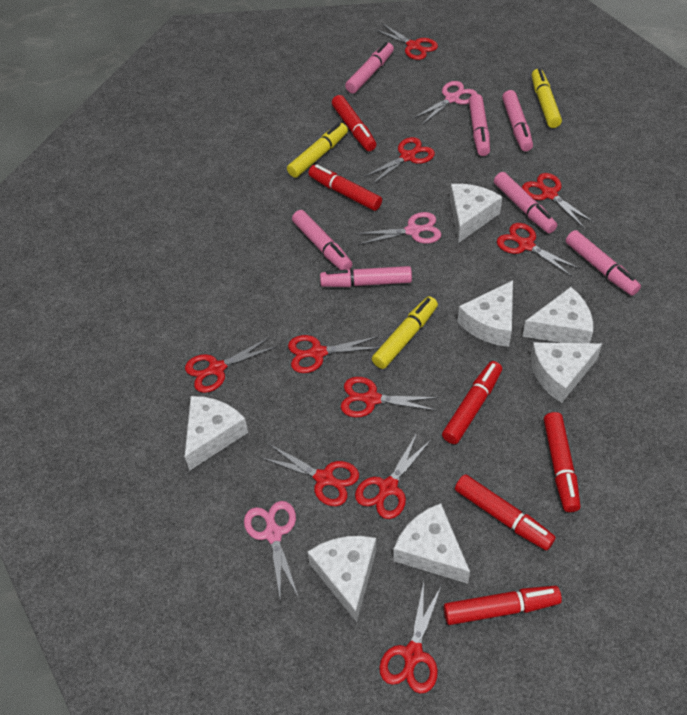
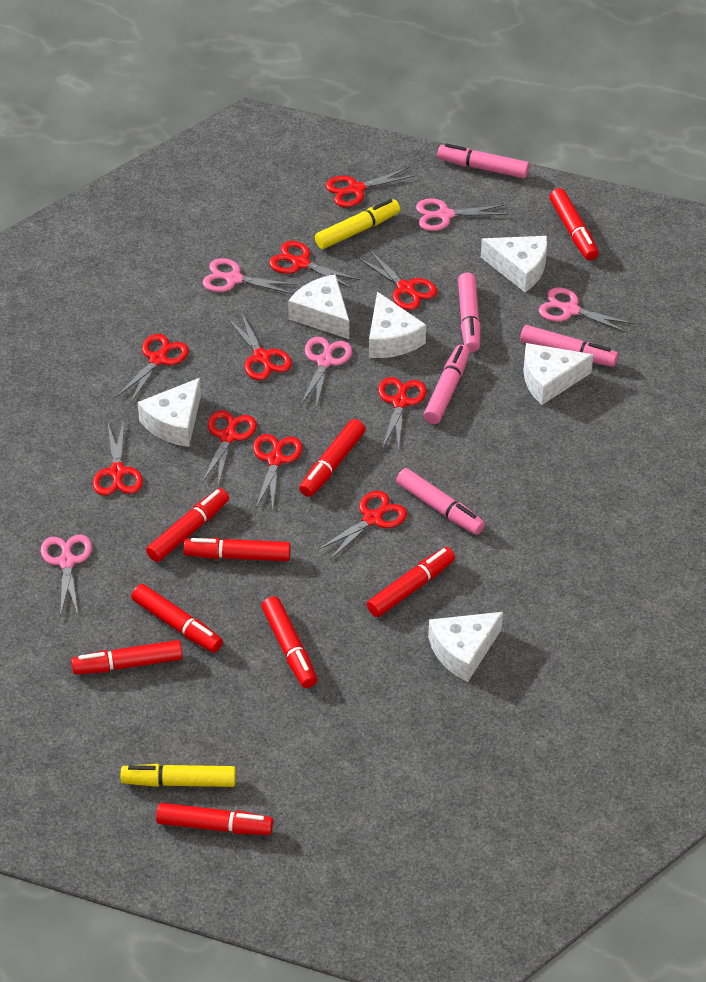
pink marker: 7 -> 5
pink scissors: 3 -> 5
red marker: 6 -> 9
white cheese: 7 -> 6
yellow marker: 3 -> 2

